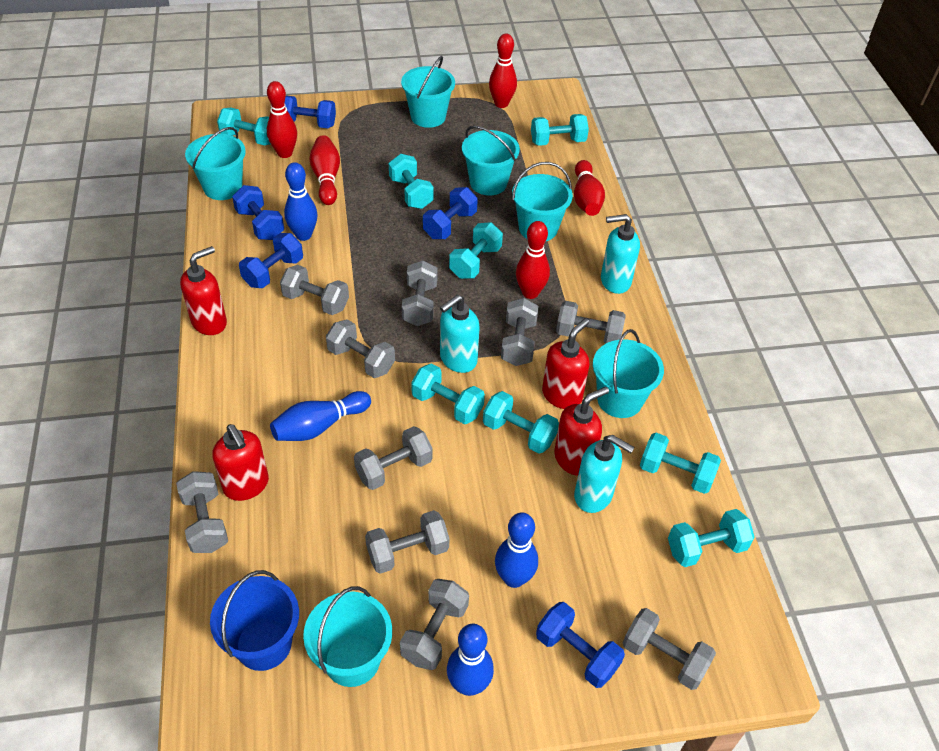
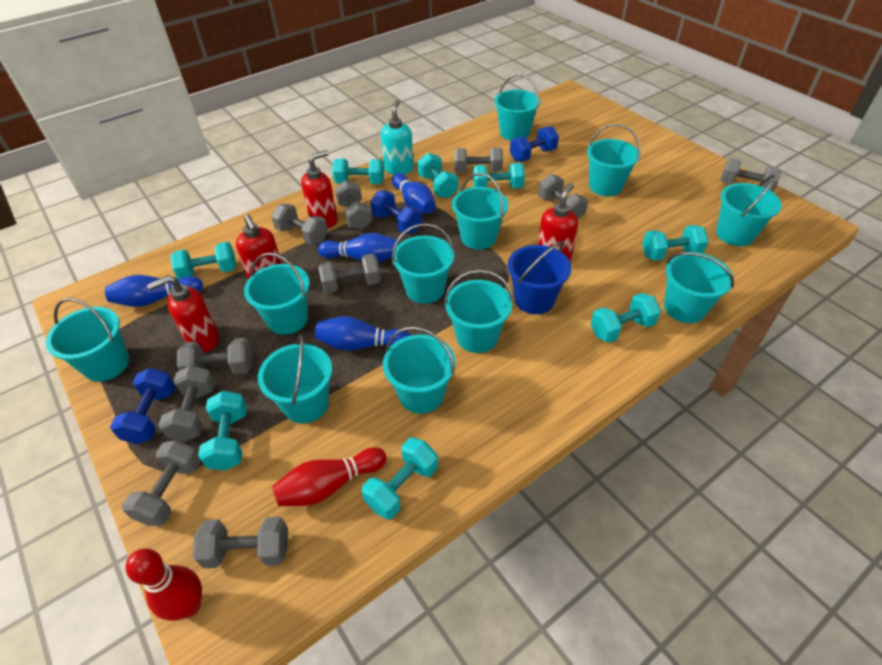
blue dumbbell: 5 -> 3
red bowling pin: 5 -> 2
turquoise bucket: 6 -> 11
turquoise soap dispenser: 3 -> 1

